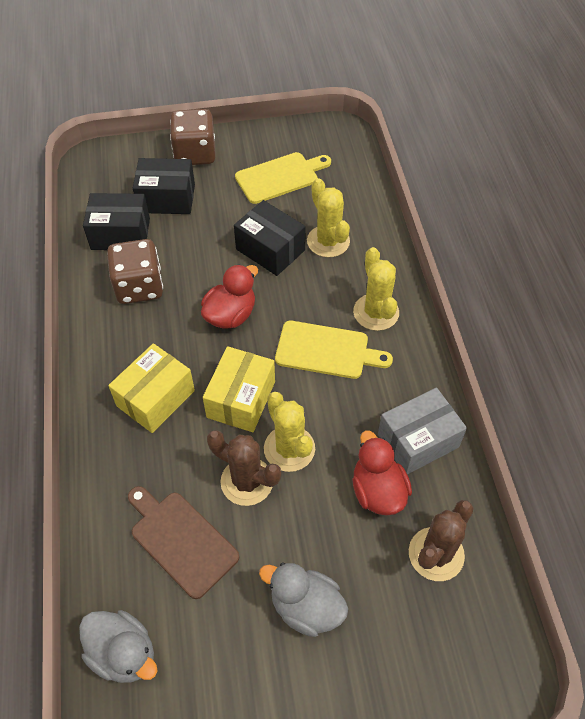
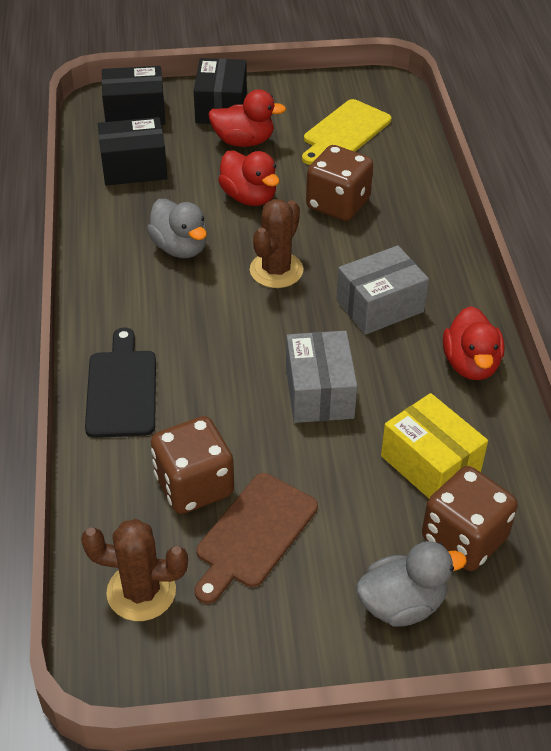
black cutting board: 0 -> 1
brown dice: 2 -> 3
grey box: 1 -> 2
red duck: 2 -> 3
yellow box: 2 -> 1
yellow cactus: 3 -> 0
yellow cutting board: 2 -> 1

